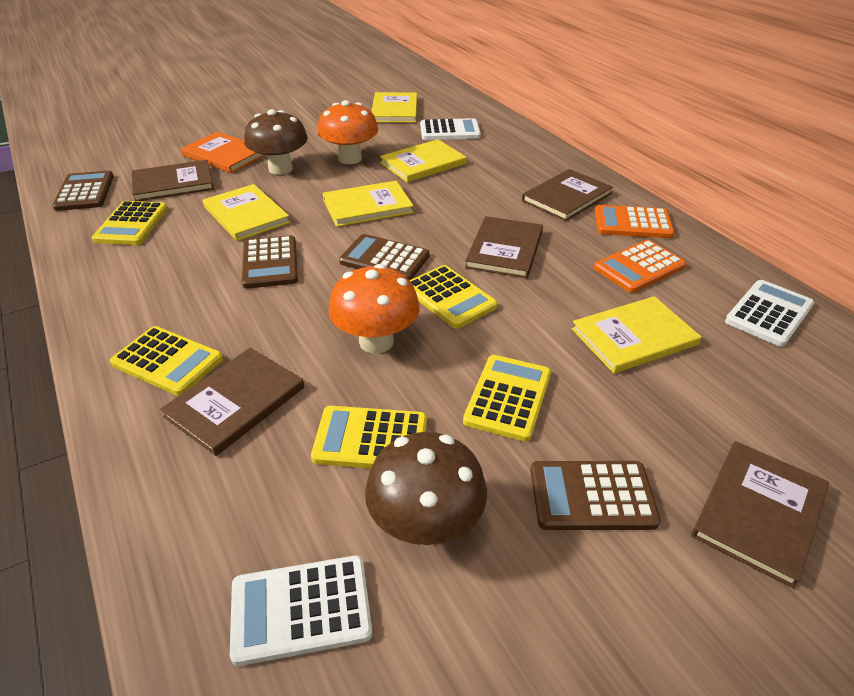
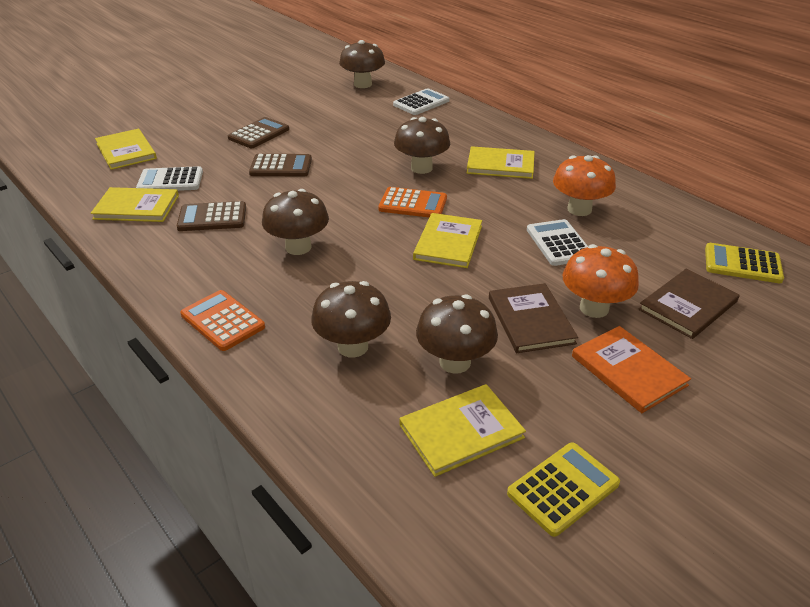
brown book: 5 -> 2
brown calculator: 4 -> 3
brown mushroom: 2 -> 5
yellow calculator: 5 -> 2

